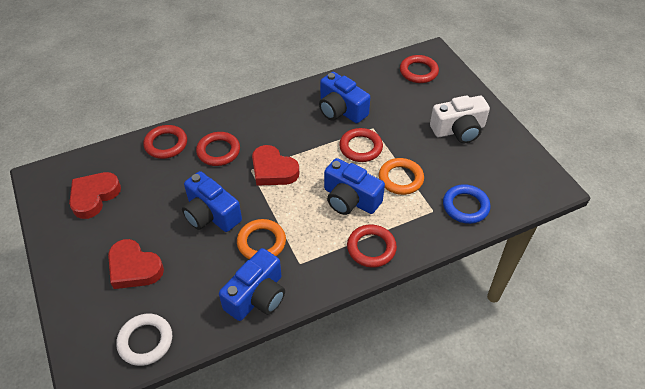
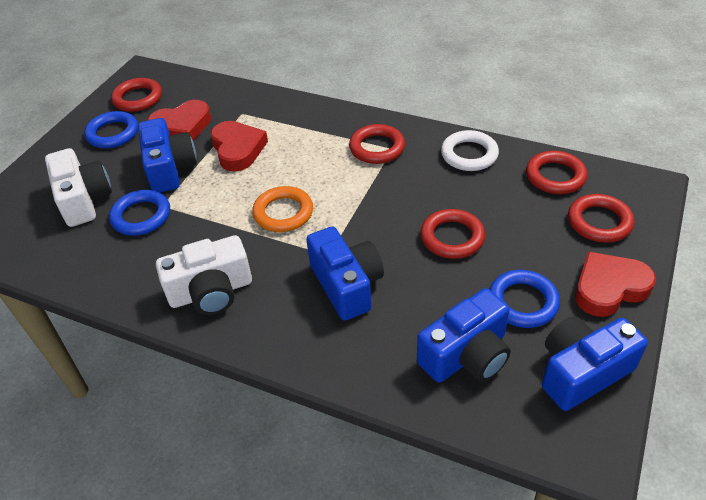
blue ring: 1 -> 3
orange ring: 2 -> 1
white camera: 1 -> 2

